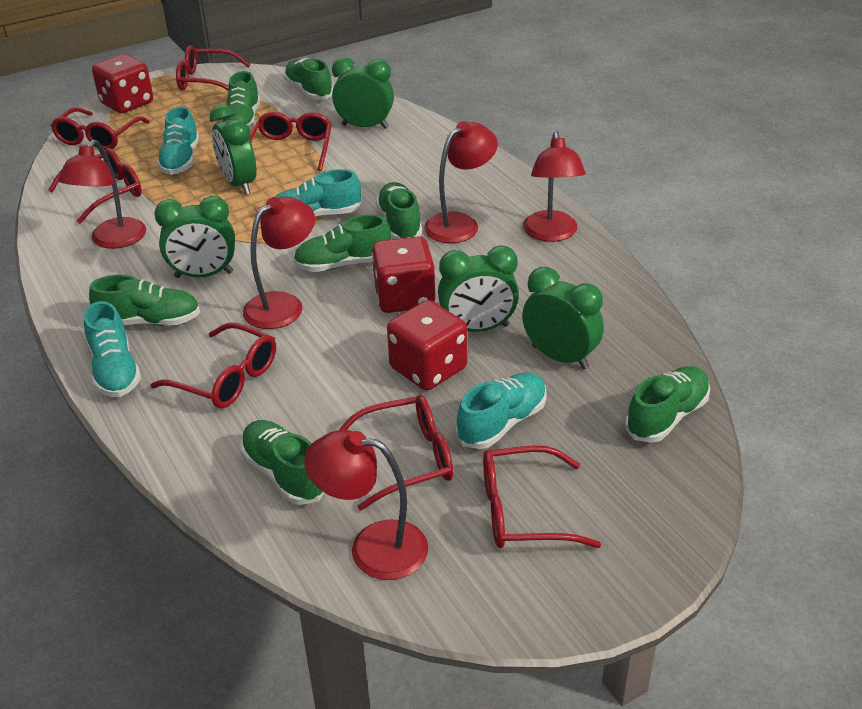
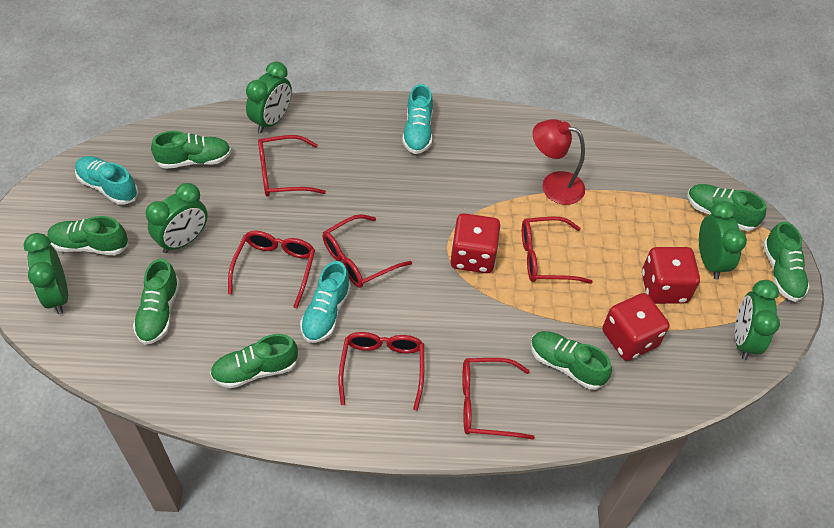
red glasses: 7 -> 6
red lamp: 5 -> 1
turquoise shoe: 4 -> 3

